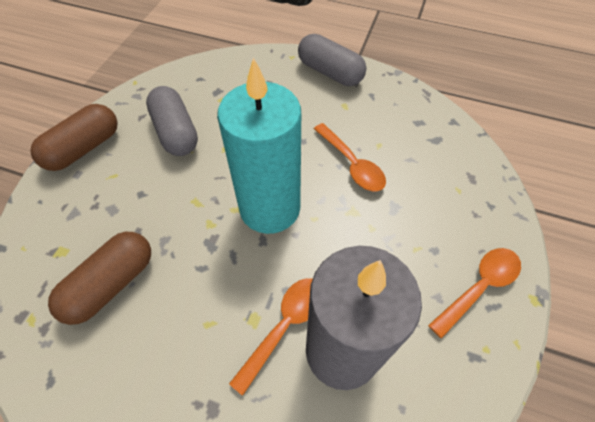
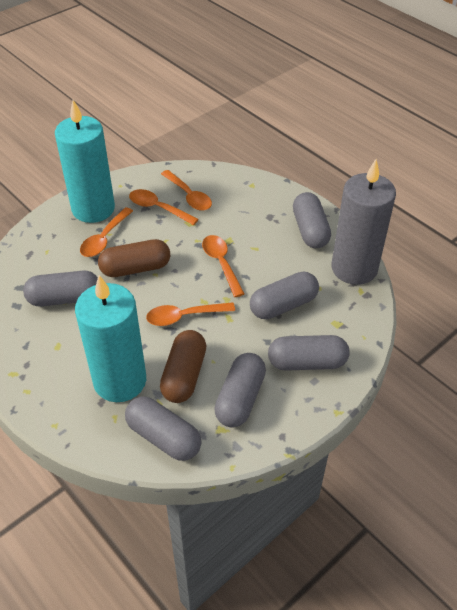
grey capsule: 2 -> 6
orange spoon: 3 -> 5
turquoise candle: 1 -> 2

